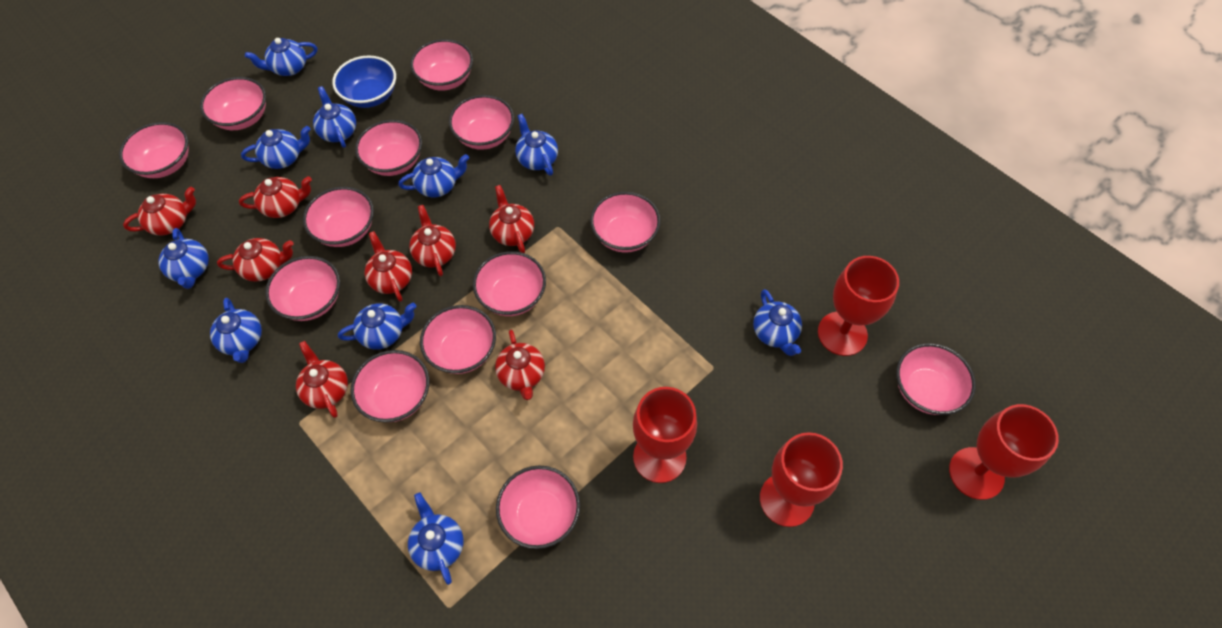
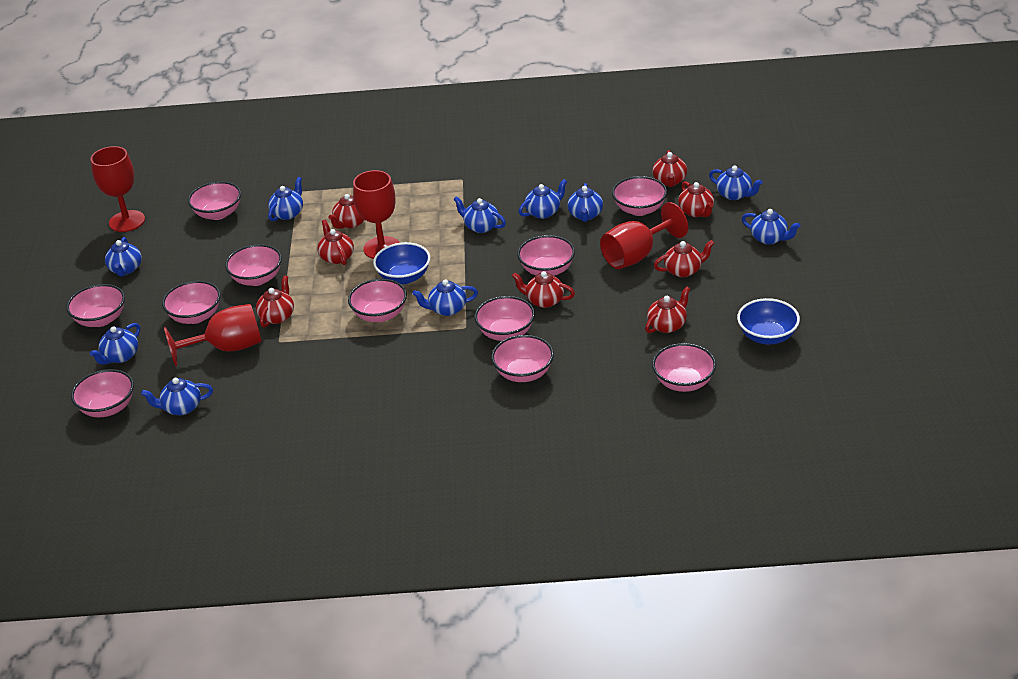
blue bowl: 1 -> 2
pink bowl: 13 -> 11

